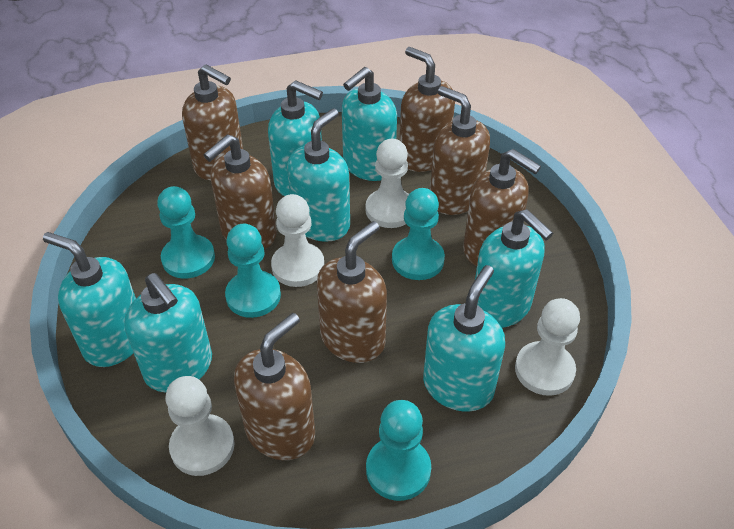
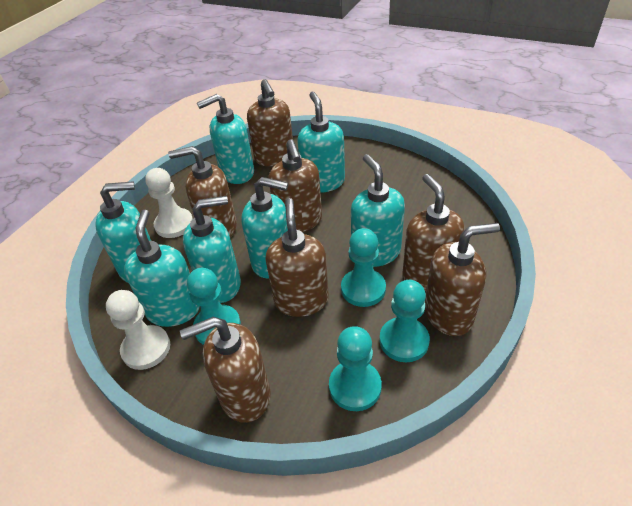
white pawn: 4 -> 2

